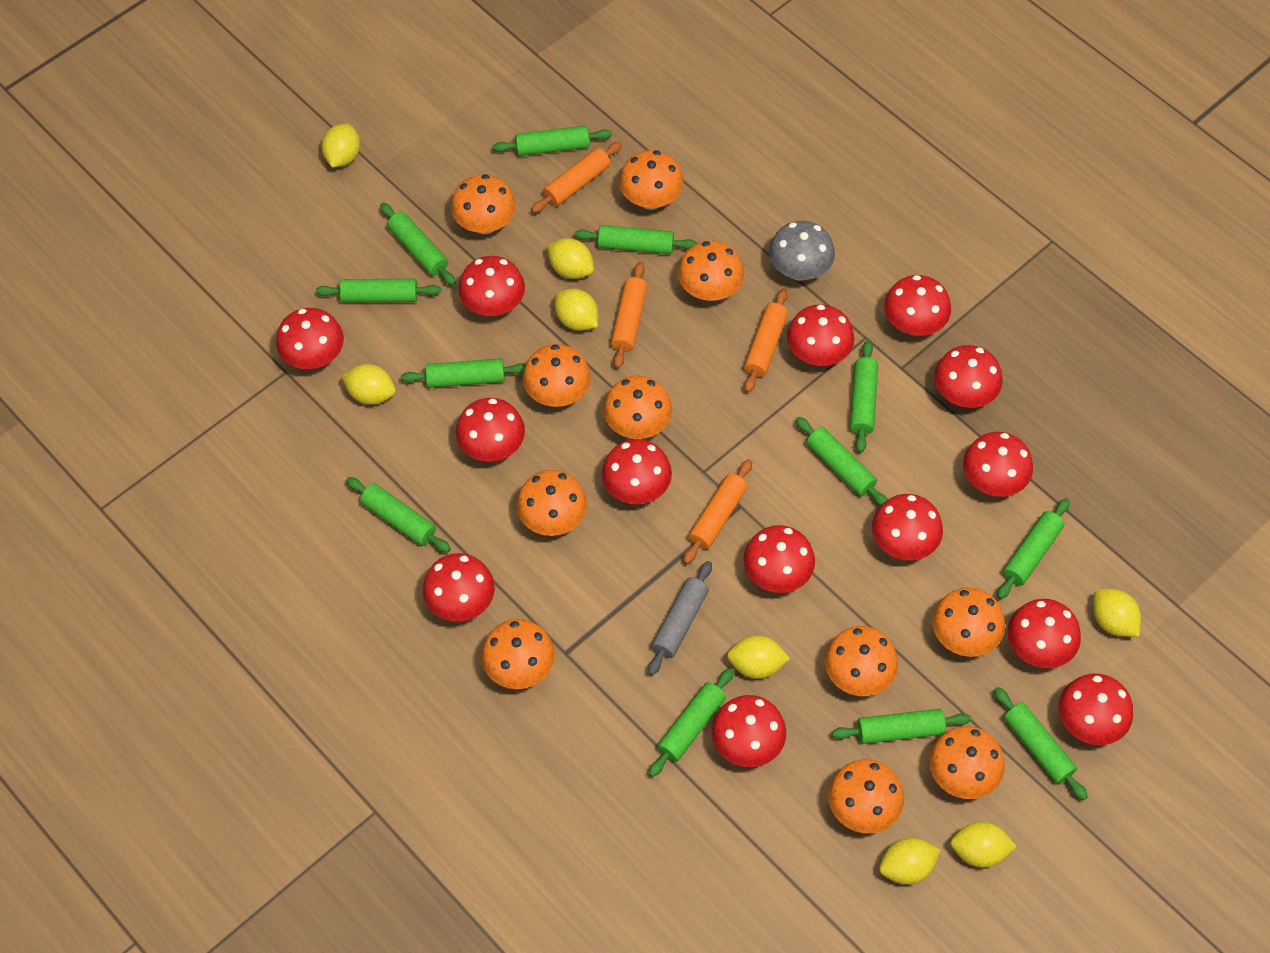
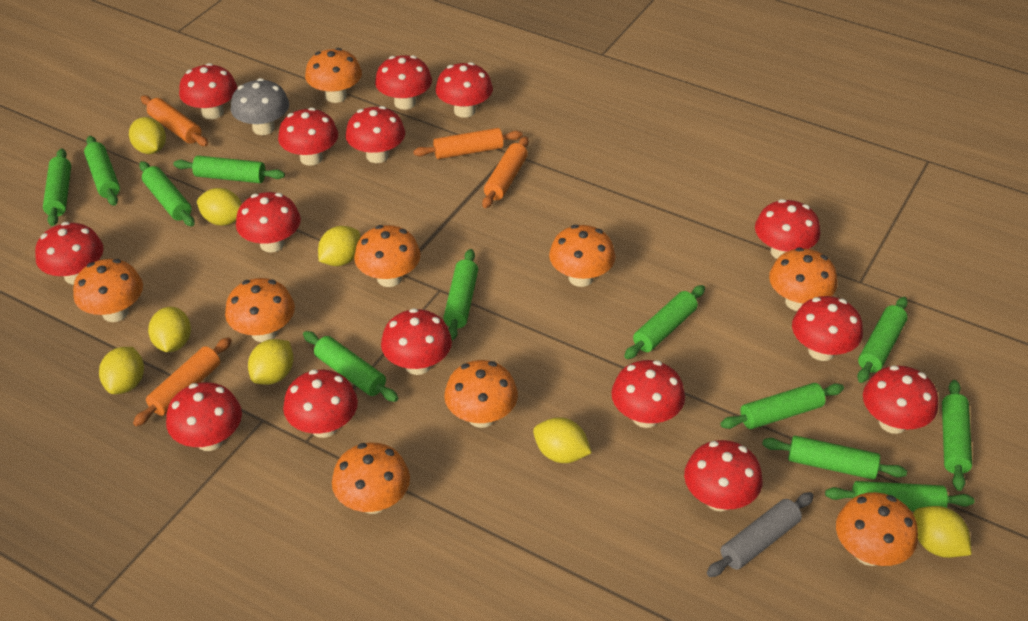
orange mushroom: 11 -> 9
red mushroom: 14 -> 15

